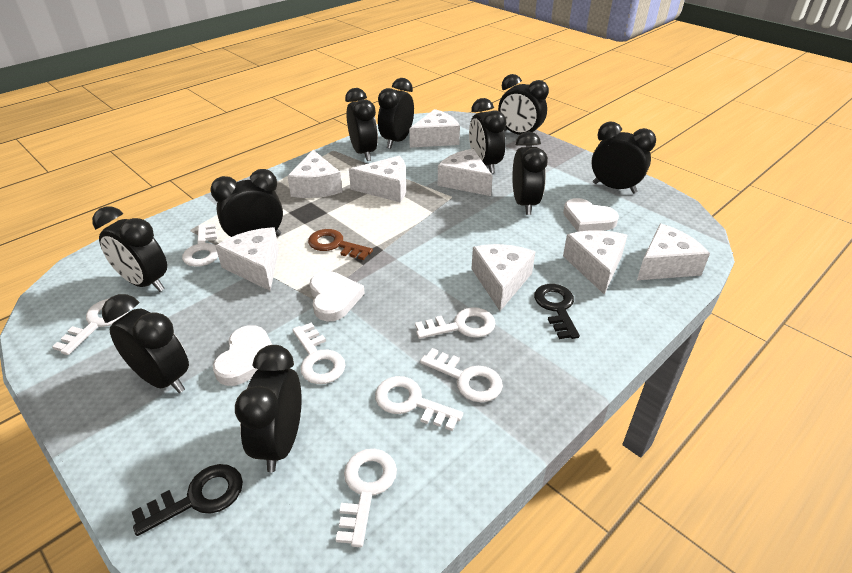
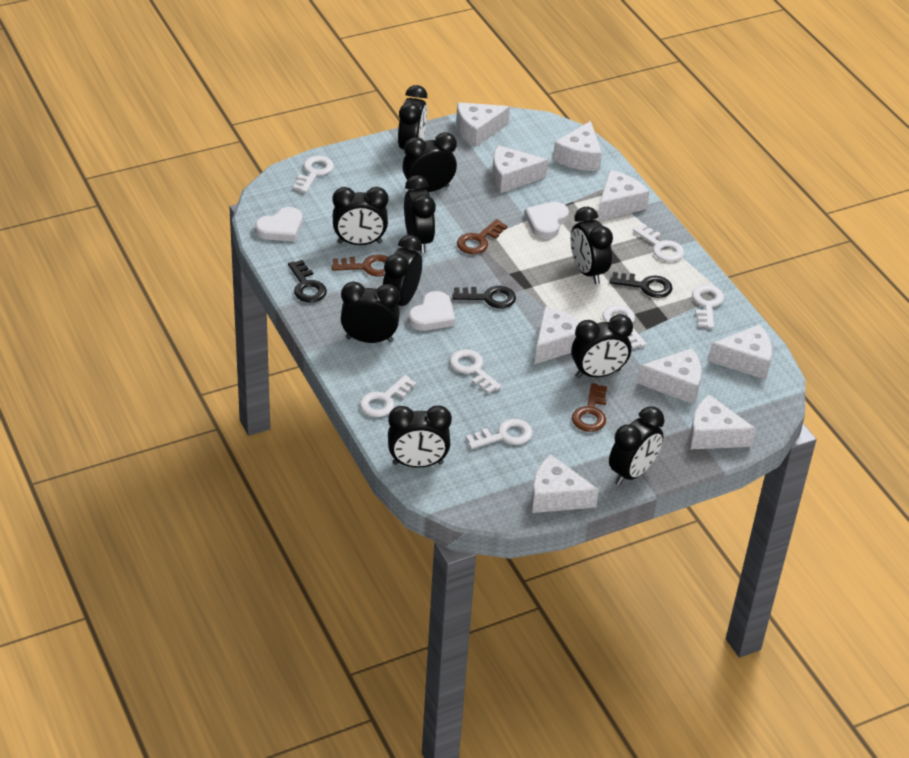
black key: 2 -> 3
brown key: 1 -> 3
white cheese: 8 -> 9

